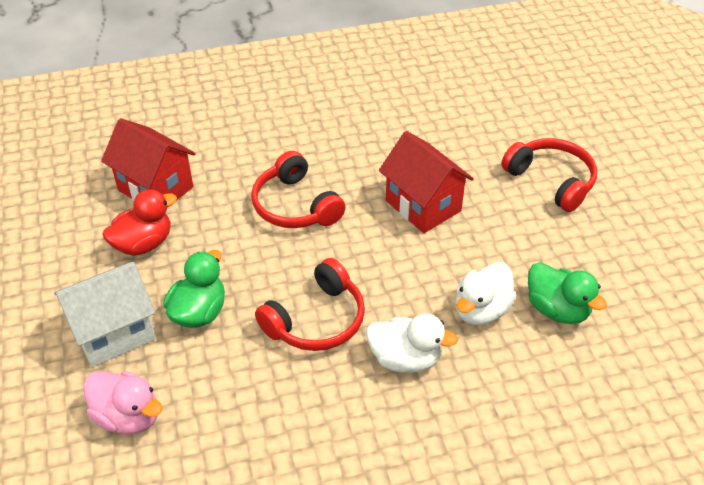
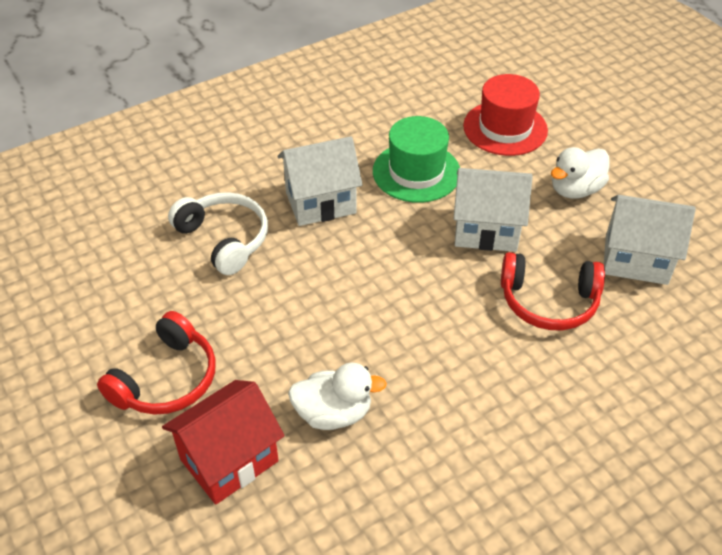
green duck: 2 -> 0
green hat: 0 -> 1
pink duck: 1 -> 0
red duck: 1 -> 0
red hat: 0 -> 1
red headphones: 3 -> 2
red house: 2 -> 1
white headphones: 0 -> 1
white house: 1 -> 3

